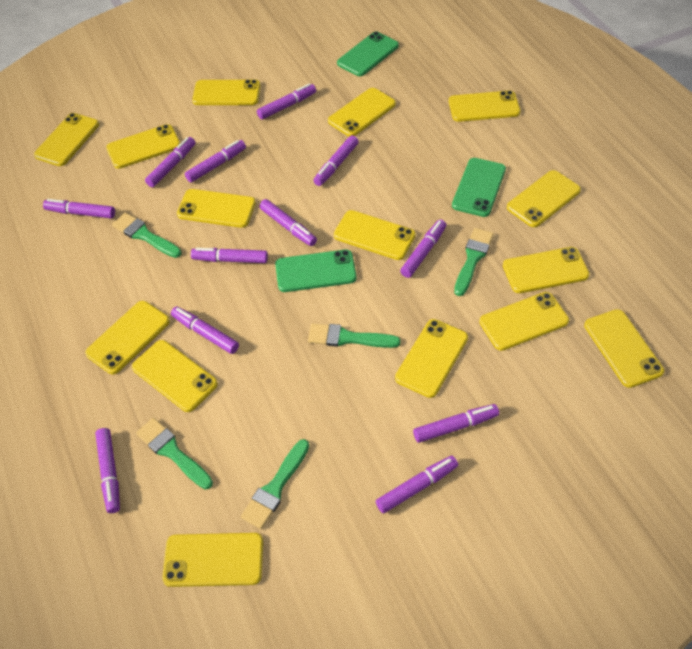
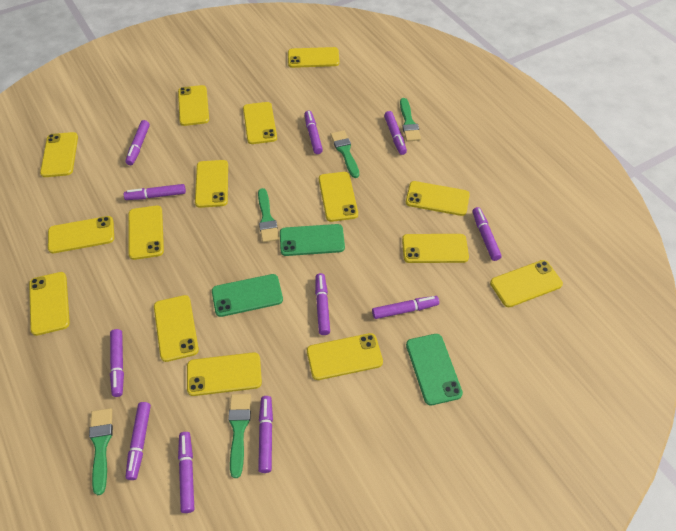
purple marker: 12 -> 11

